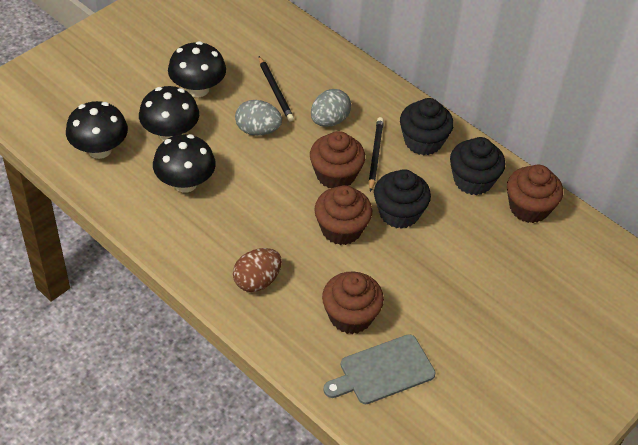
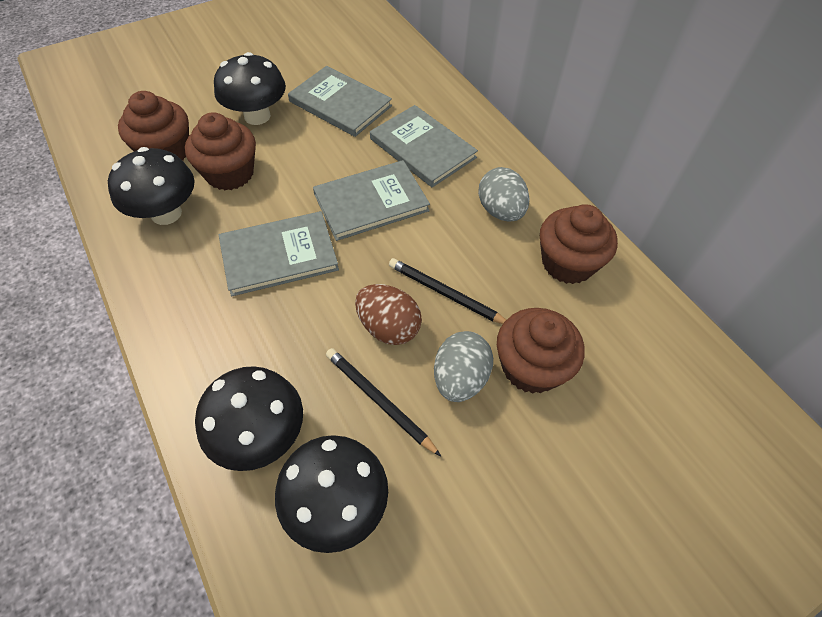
black cupcake: 3 -> 0
grey book: 0 -> 4
grey cutting board: 1 -> 0

